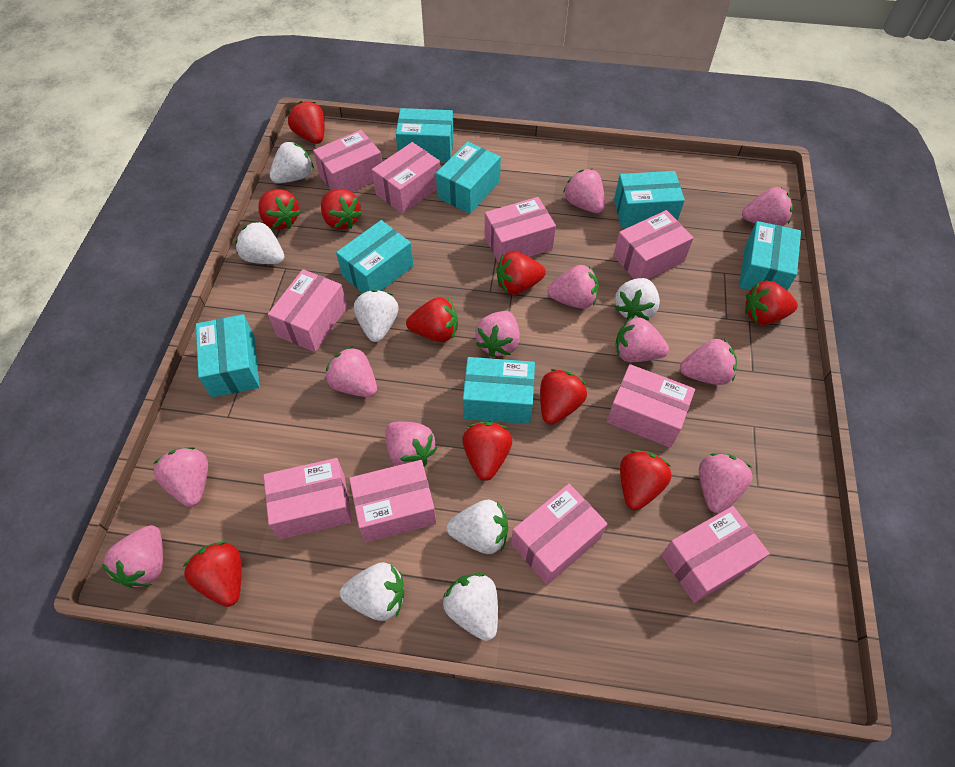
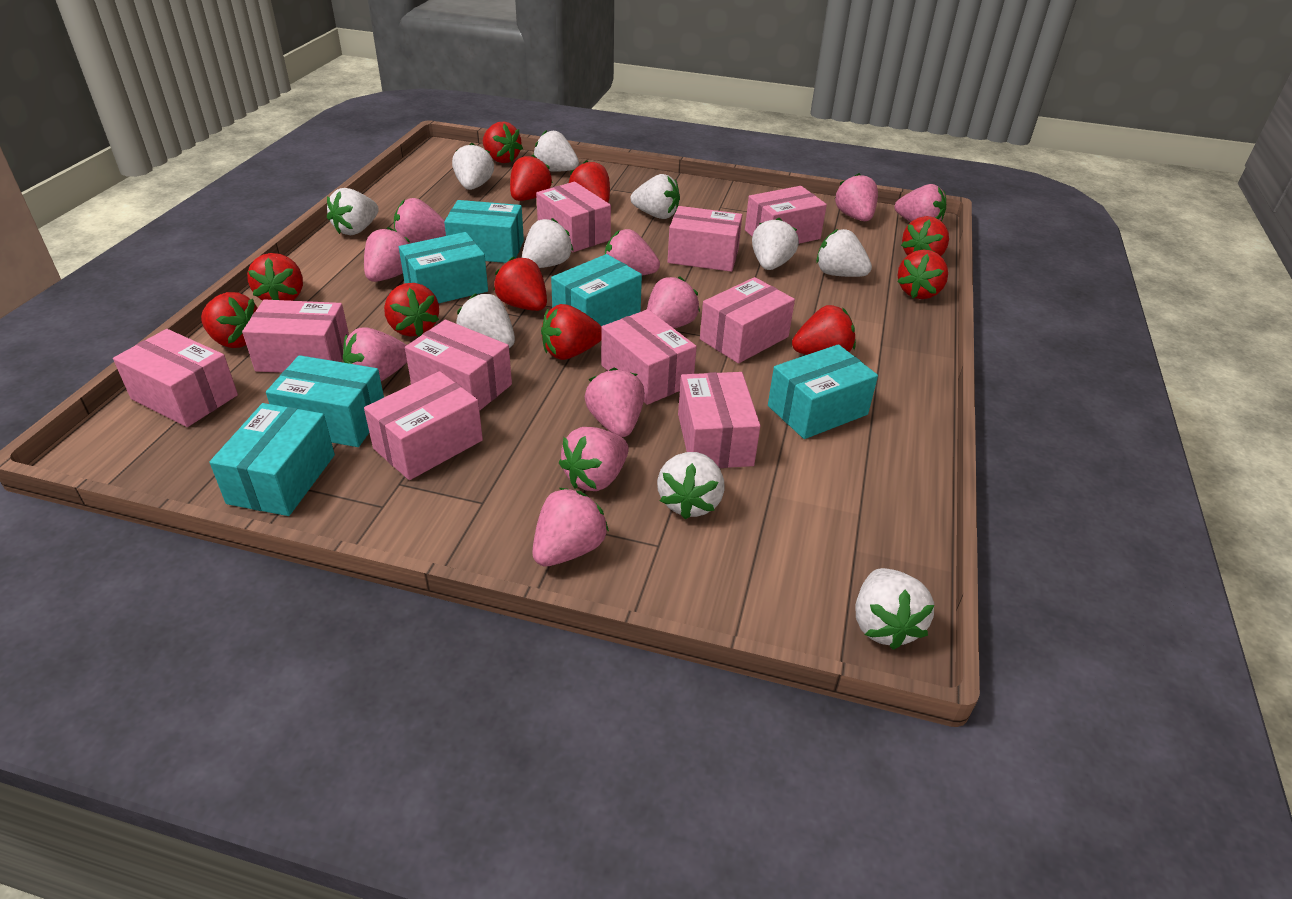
pink strawberry: 11 -> 10
red strawberry: 10 -> 11
turquoise box: 7 -> 6
white strawberry: 7 -> 10

